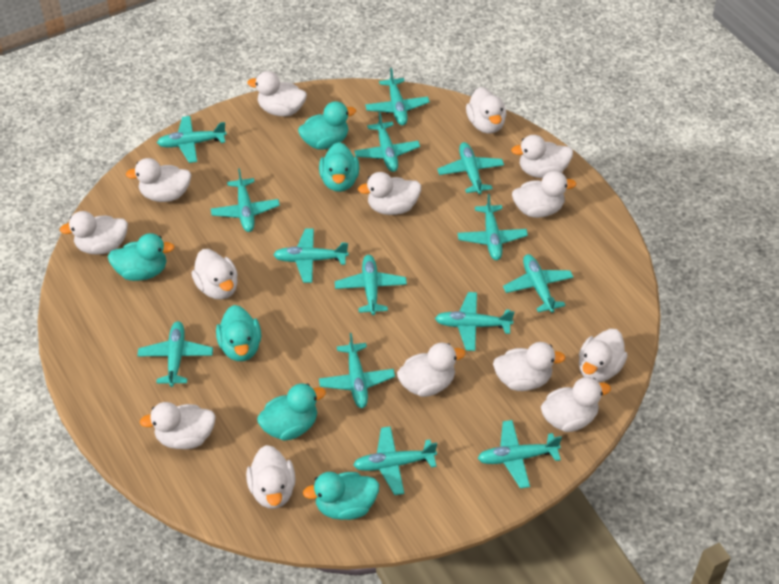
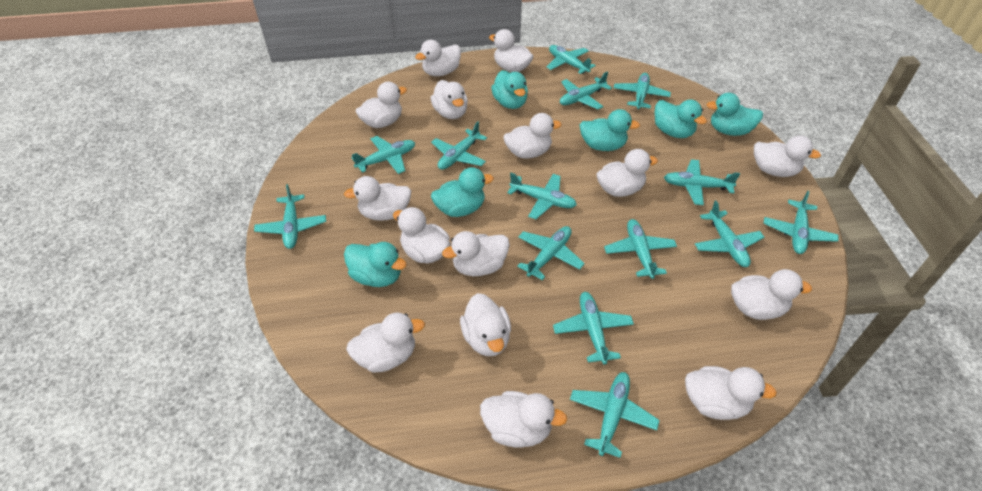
white duck: 14 -> 15

